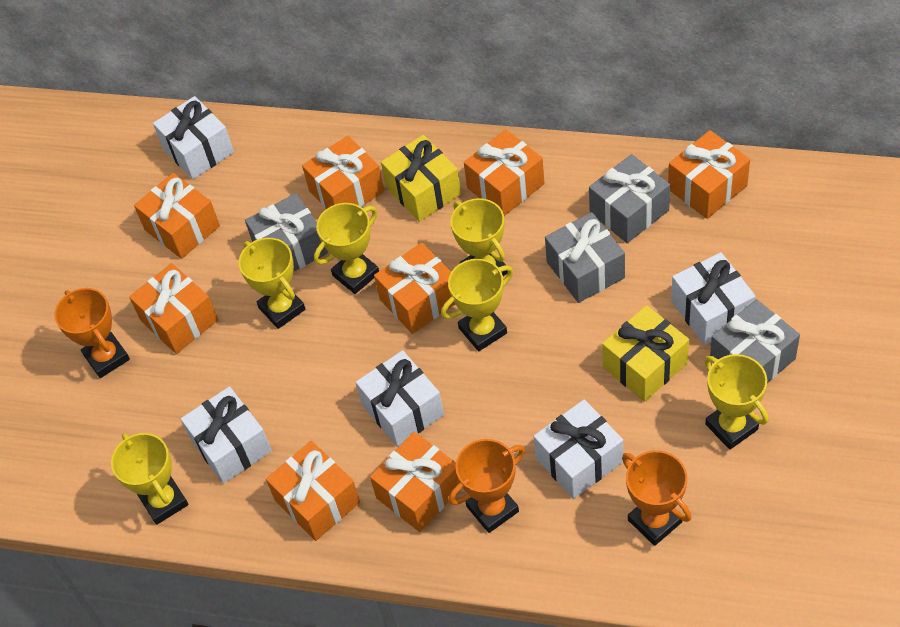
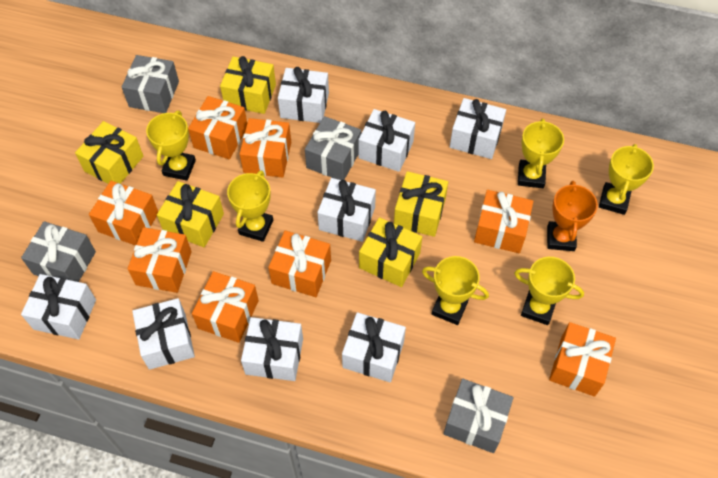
orange trophy: 3 -> 1
white gift: 5 -> 8
yellow gift: 2 -> 5

